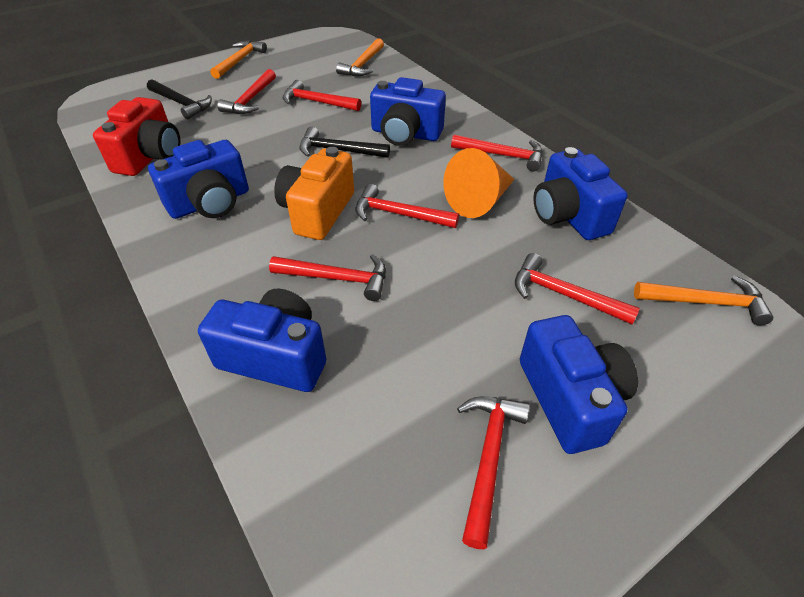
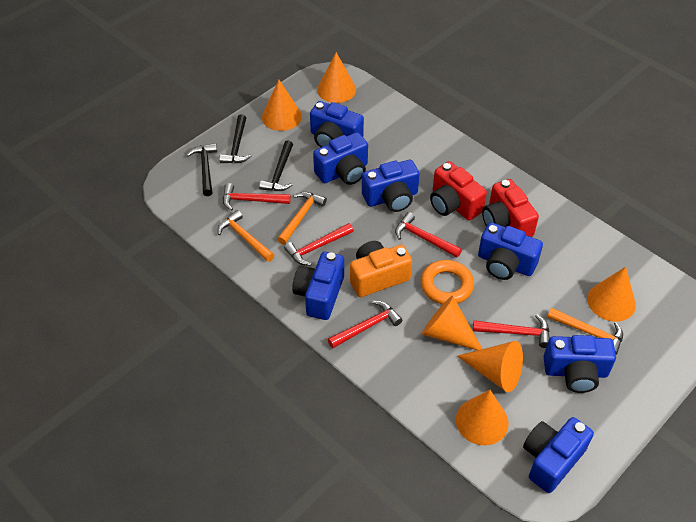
black hammer: 2 -> 3
blue camera: 5 -> 7
orange cone: 1 -> 6
orange ring: 0 -> 1
red camera: 1 -> 2
red hammer: 7 -> 5

